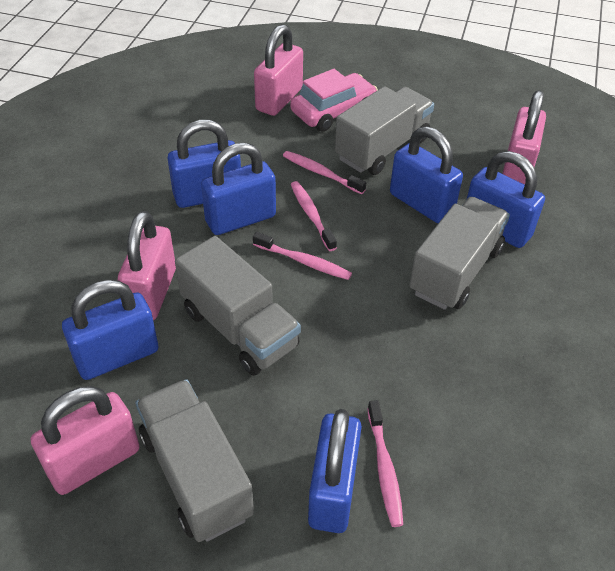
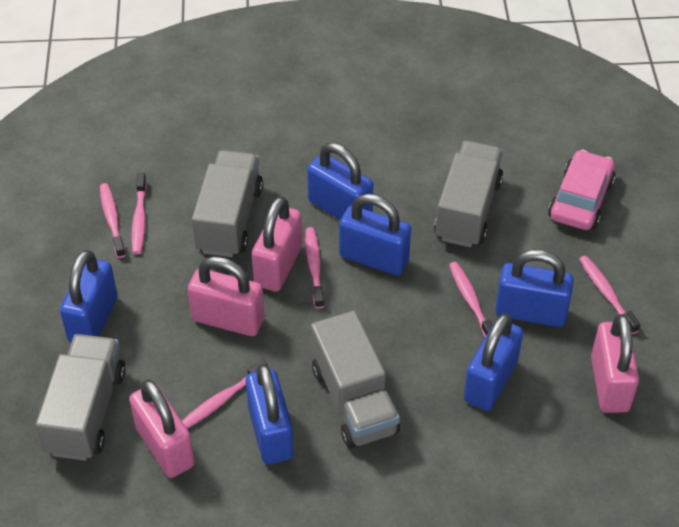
pink toothbrush: 4 -> 6

